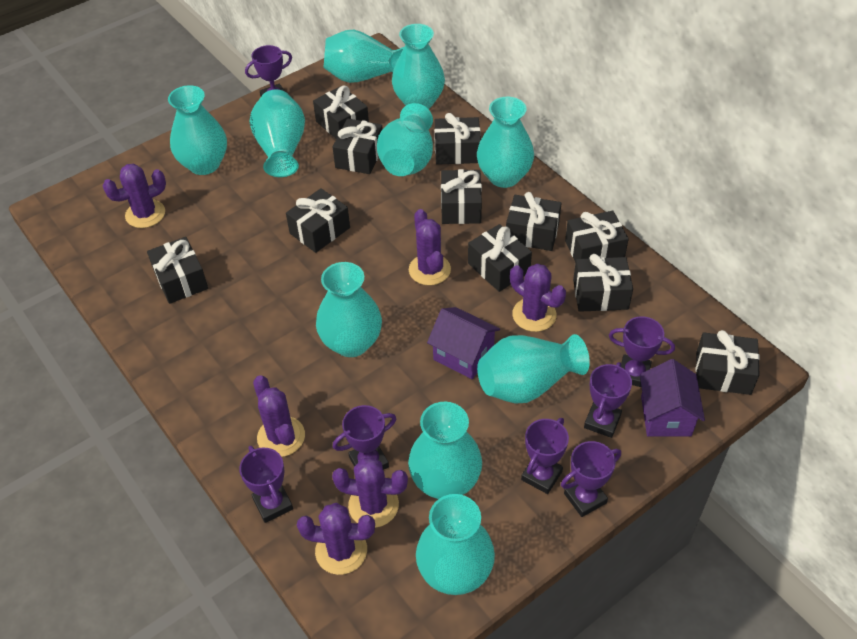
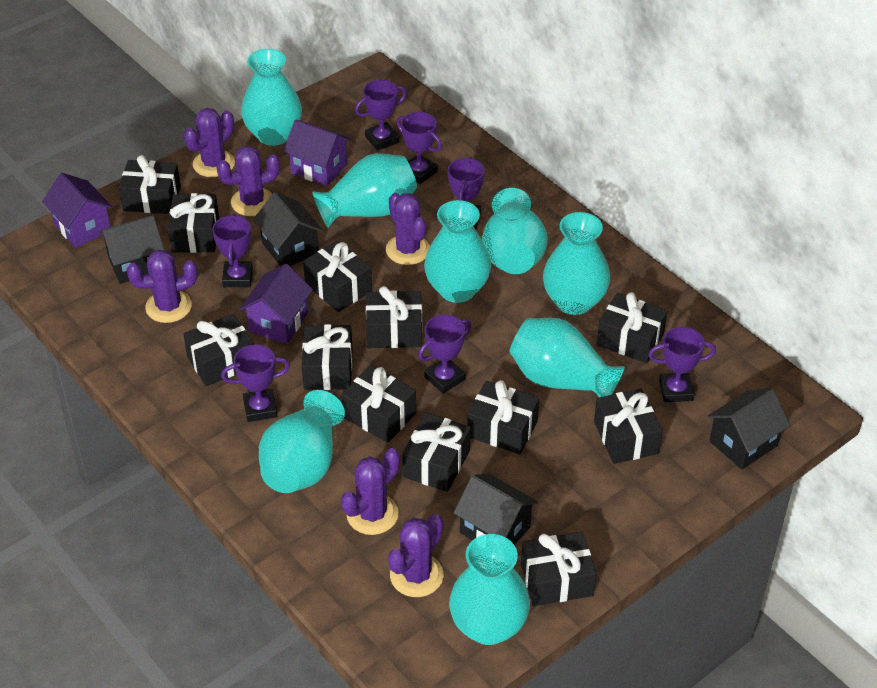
black gift: 11 -> 12
black house: 0 -> 4
purple house: 2 -> 3
turquoise vase: 10 -> 8

